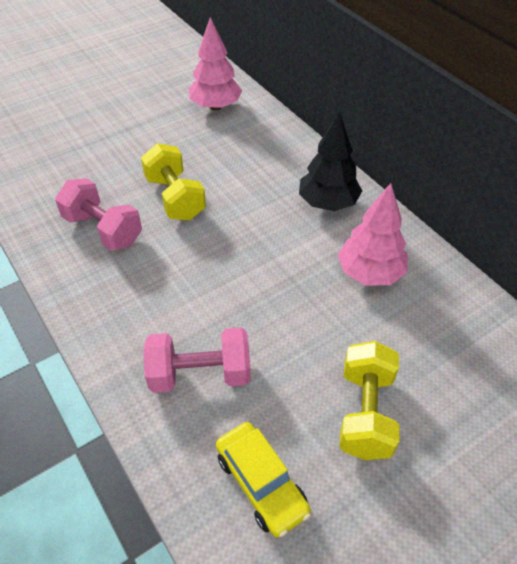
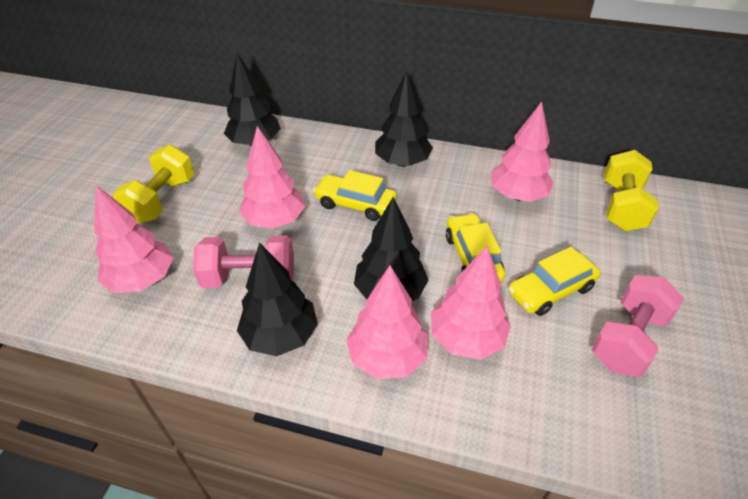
black tree: 1 -> 4
pink tree: 2 -> 5
yellow car: 1 -> 3

